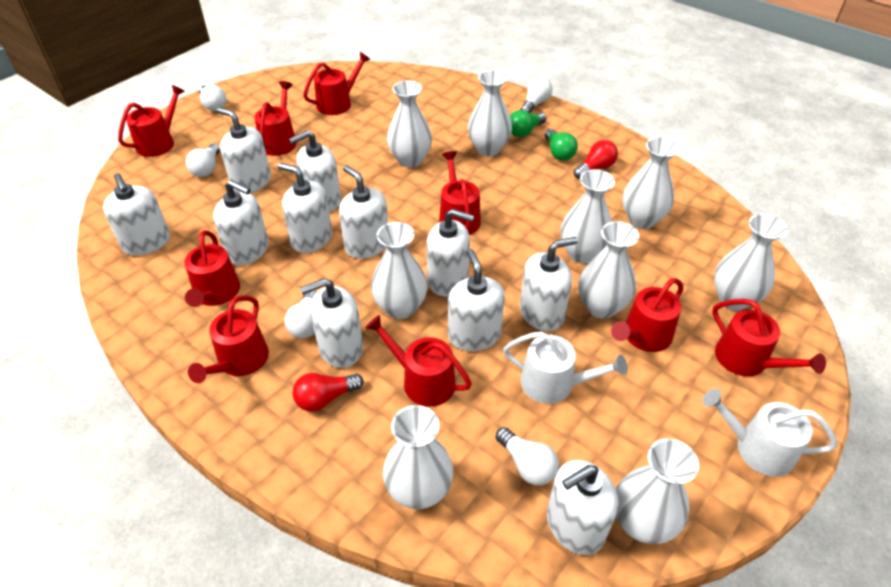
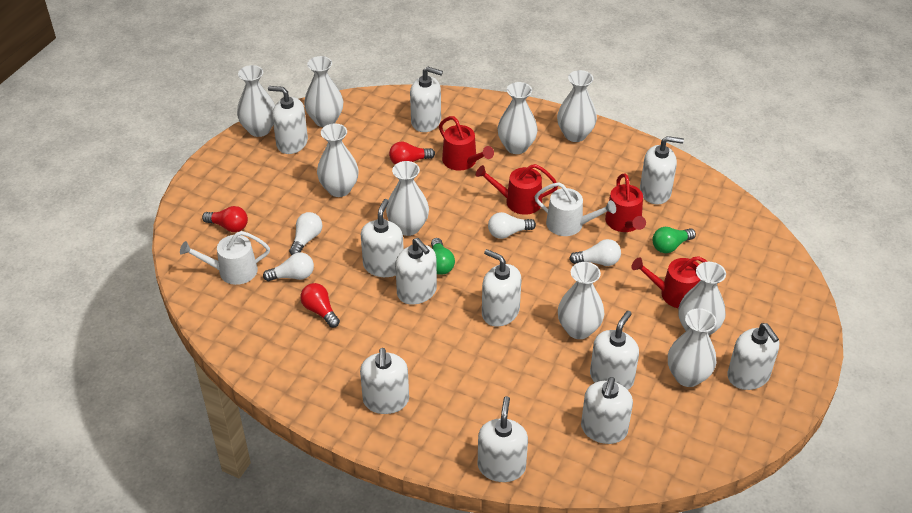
red light bulb: 2 -> 3
red watering can: 9 -> 4
white light bulb: 5 -> 4

